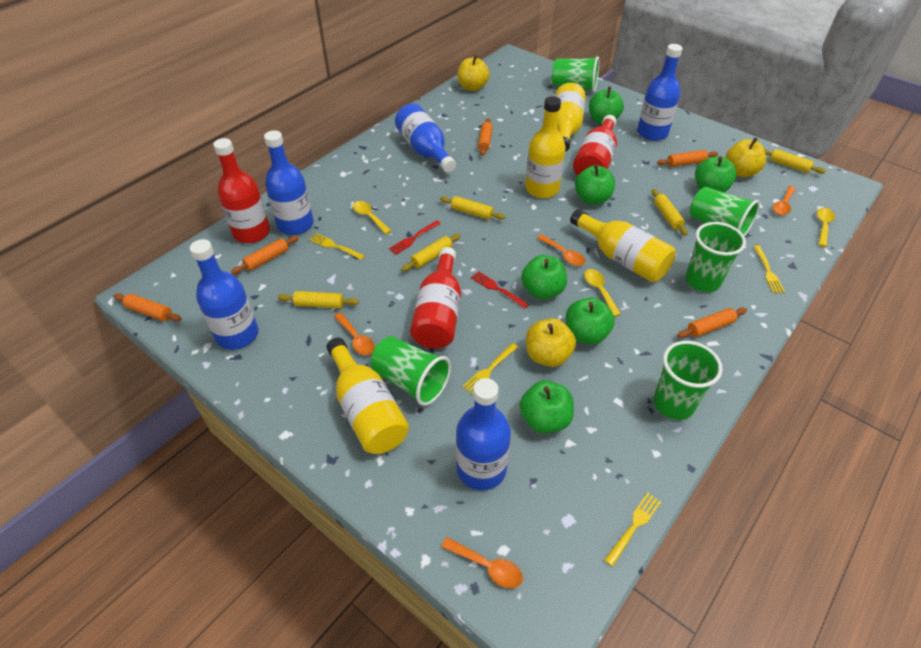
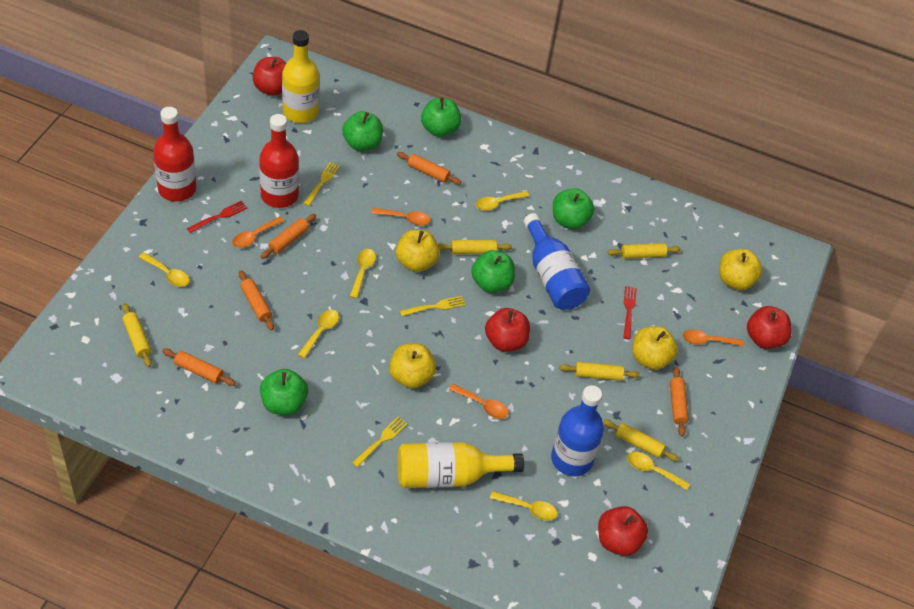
blue bottle: 5 -> 2
green apple: 6 -> 5
green cup: 5 -> 0
red apple: 0 -> 4
red bottle: 3 -> 2
yellow apple: 3 -> 4
yellow bottle: 4 -> 2
yellow fork: 4 -> 3
yellow spoon: 3 -> 6

